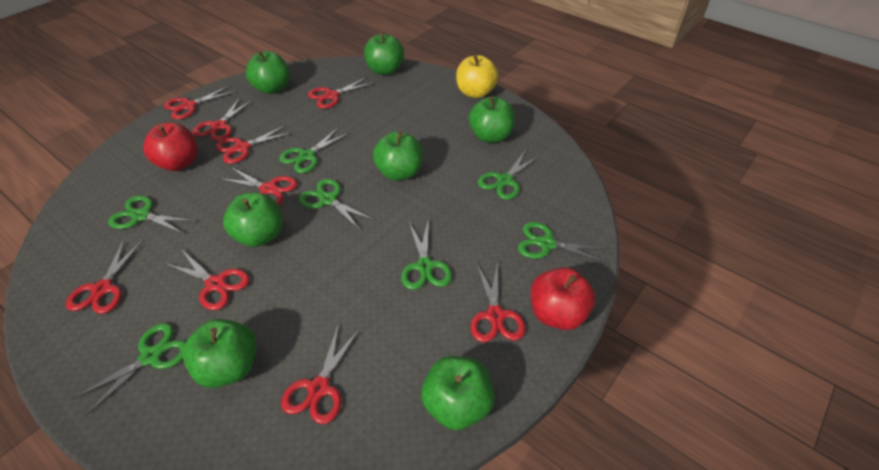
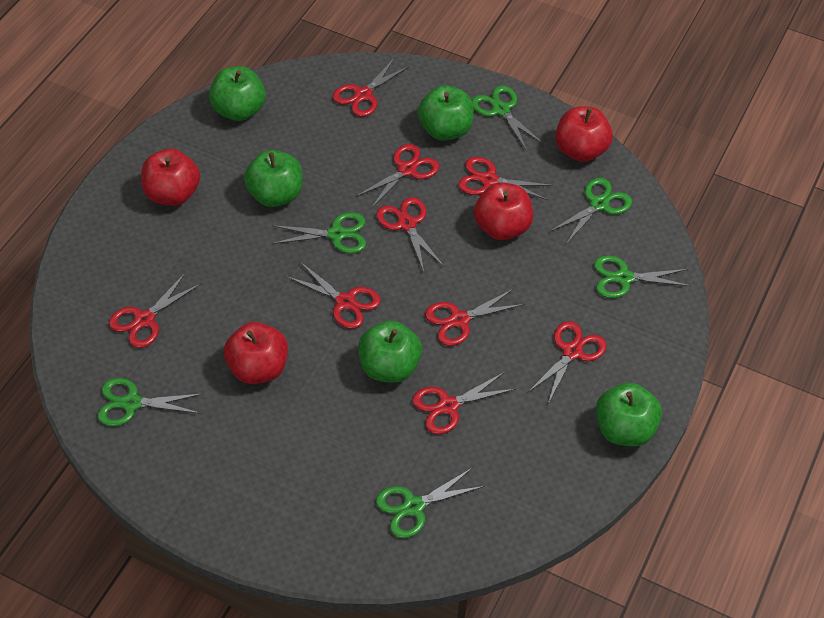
green apple: 7 -> 5
green scissors: 7 -> 6
red apple: 2 -> 4
yellow apple: 1 -> 0

